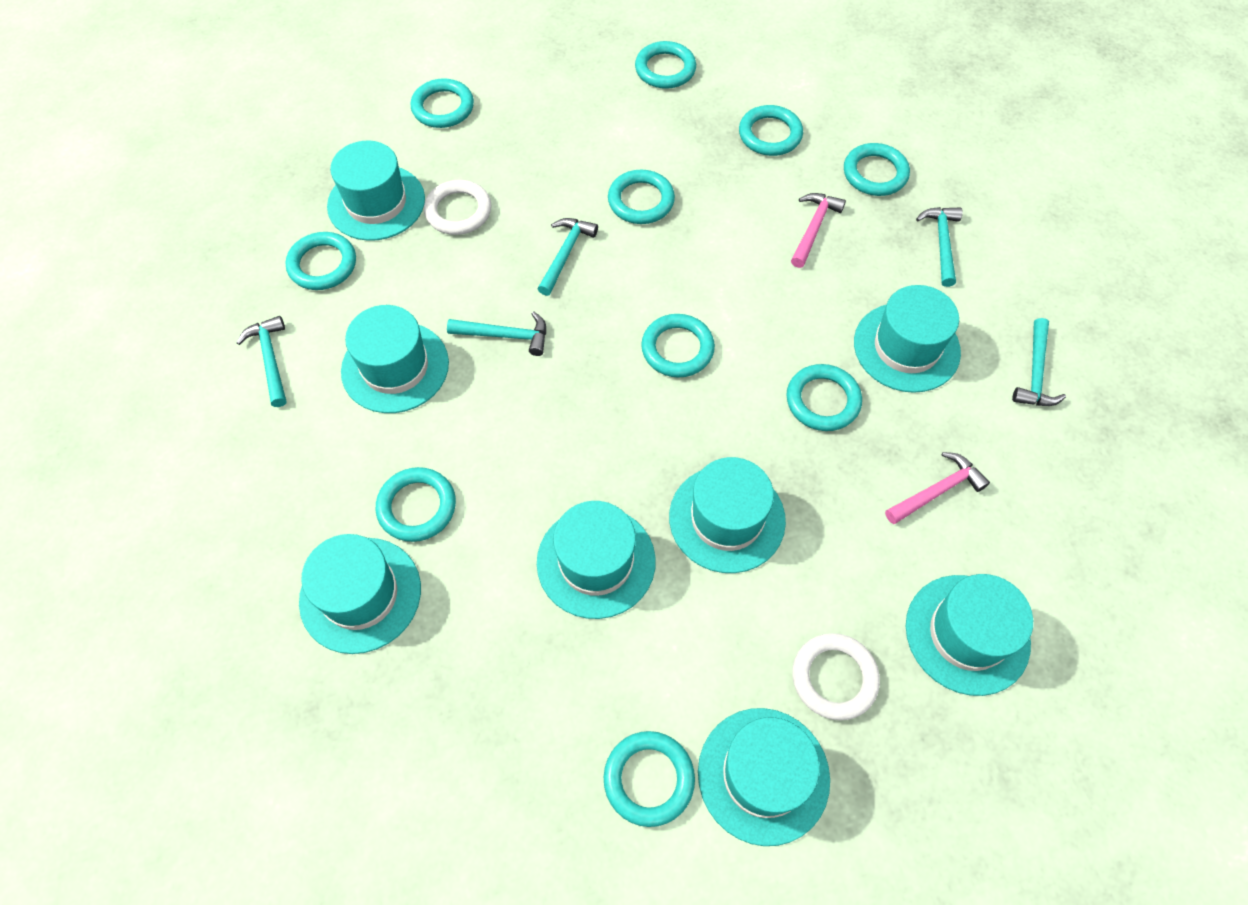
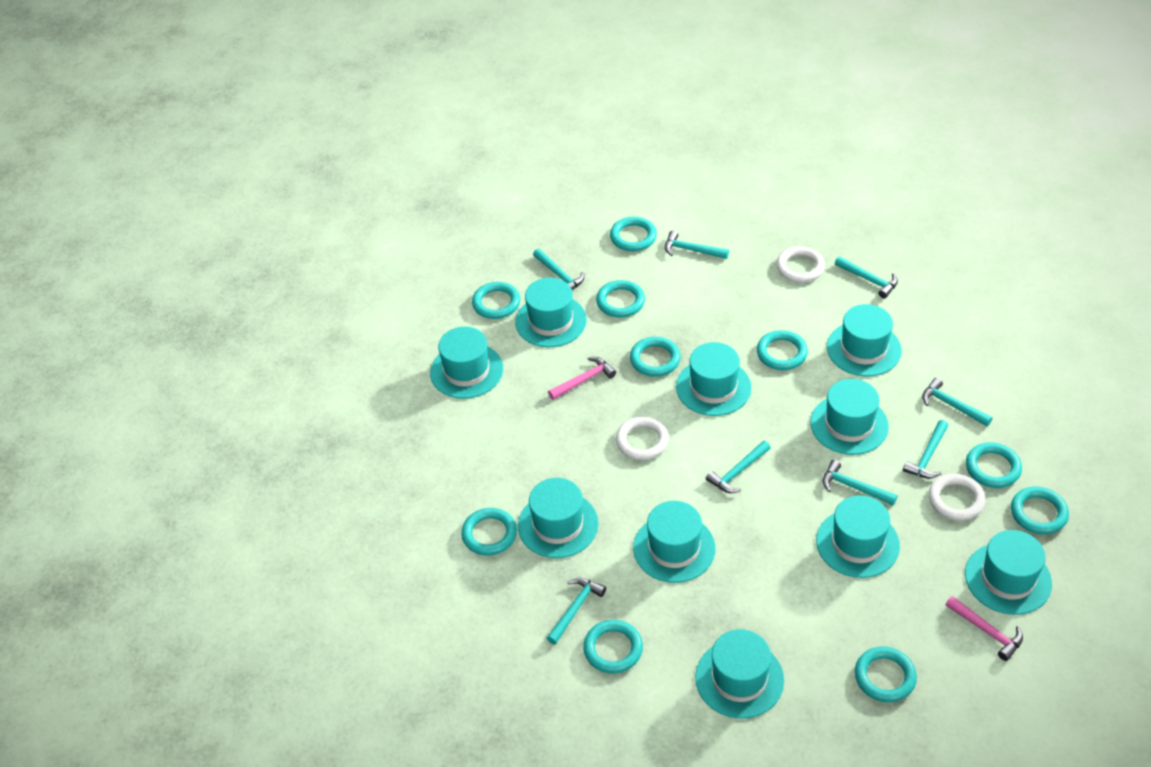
turquoise hammer: 5 -> 8
turquoise hat: 8 -> 10
white ring: 2 -> 3

